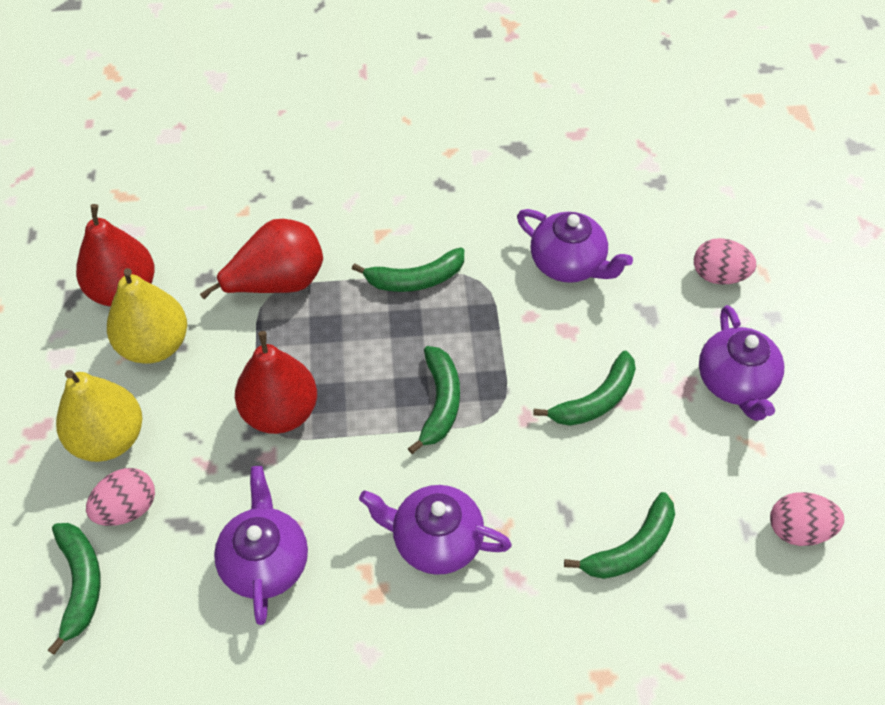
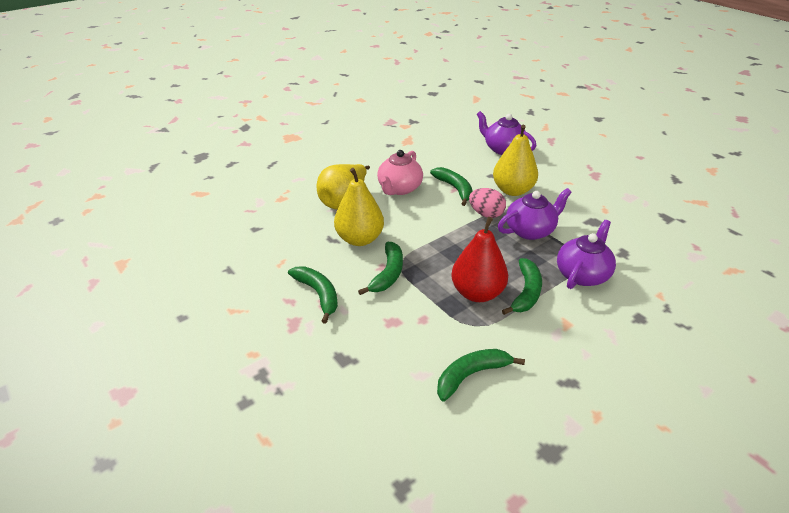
pink egg: 3 -> 1
pink teapot: 0 -> 1
purple teapot: 4 -> 3
red pear: 3 -> 1
yellow pear: 2 -> 3

